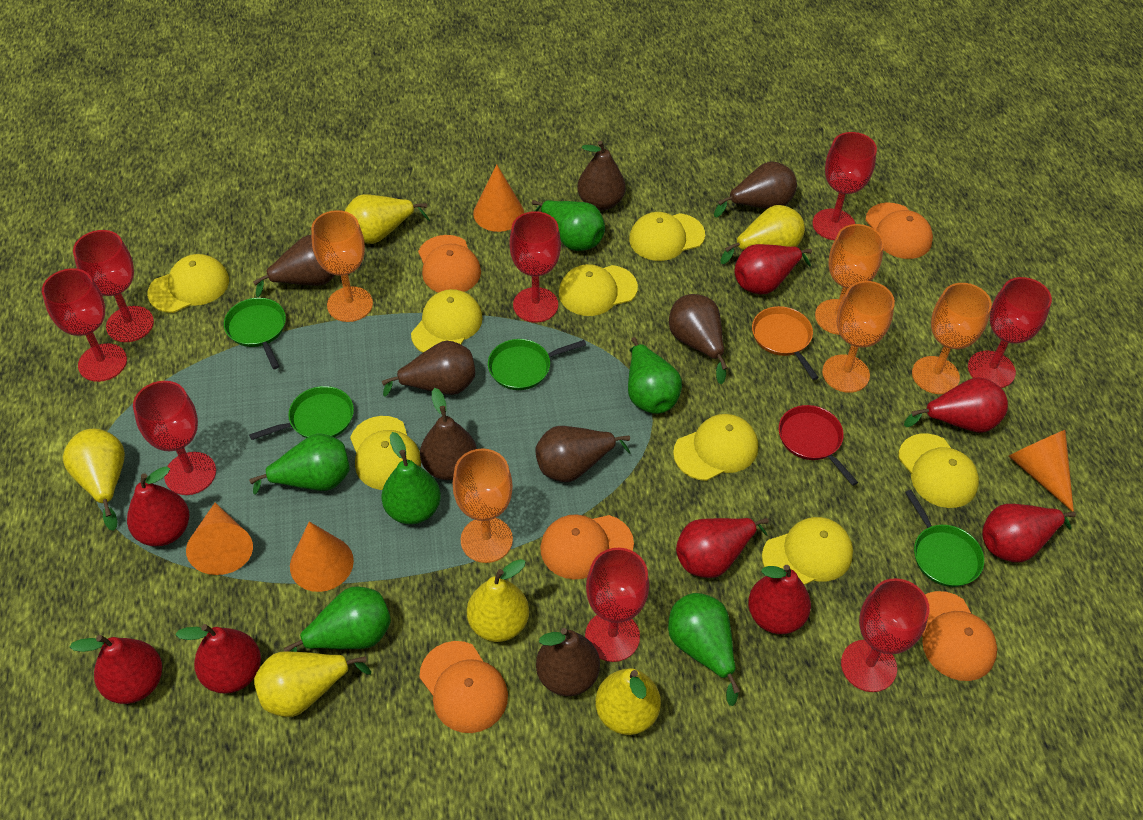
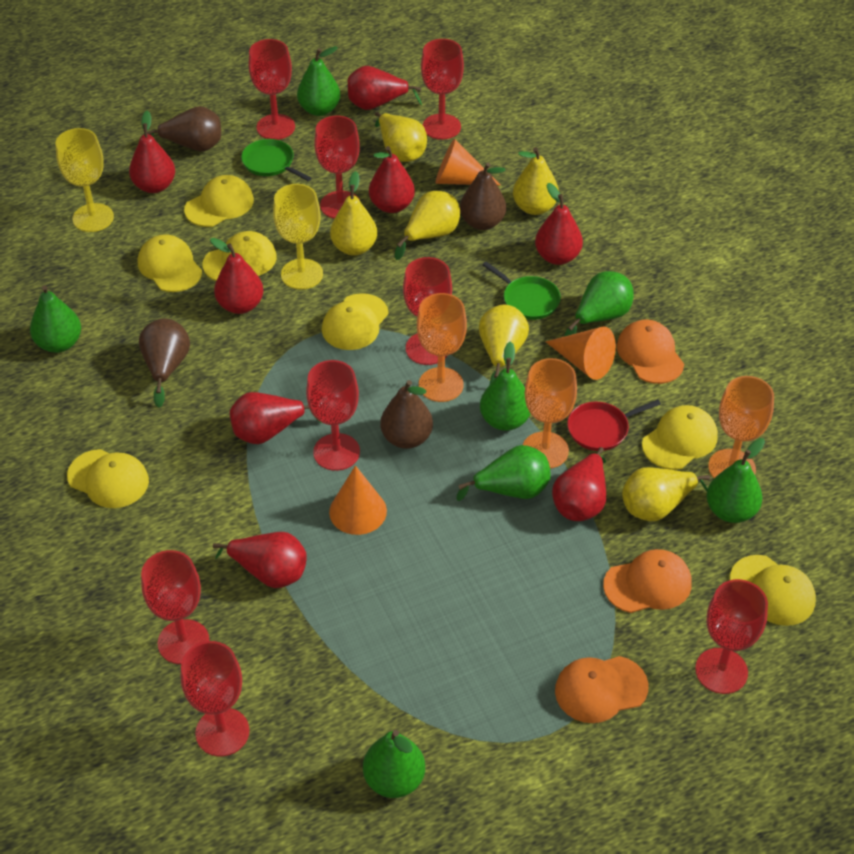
brown pear: 8 -> 4
green pan: 4 -> 2
green pear: 6 -> 7
orange cap: 5 -> 3
orange cone: 4 -> 3
orange goblet: 5 -> 3
orange pan: 1 -> 0
yellow cap: 8 -> 7
yellow goblet: 0 -> 2

